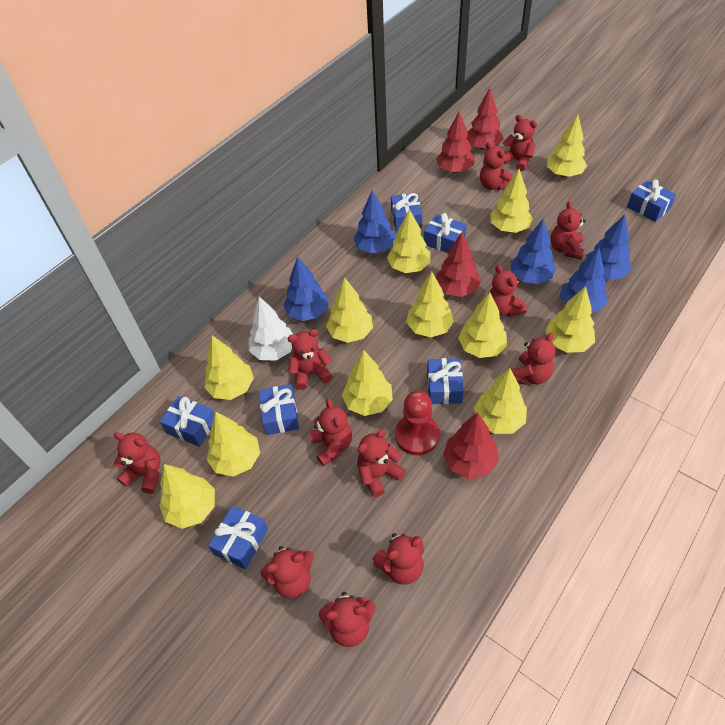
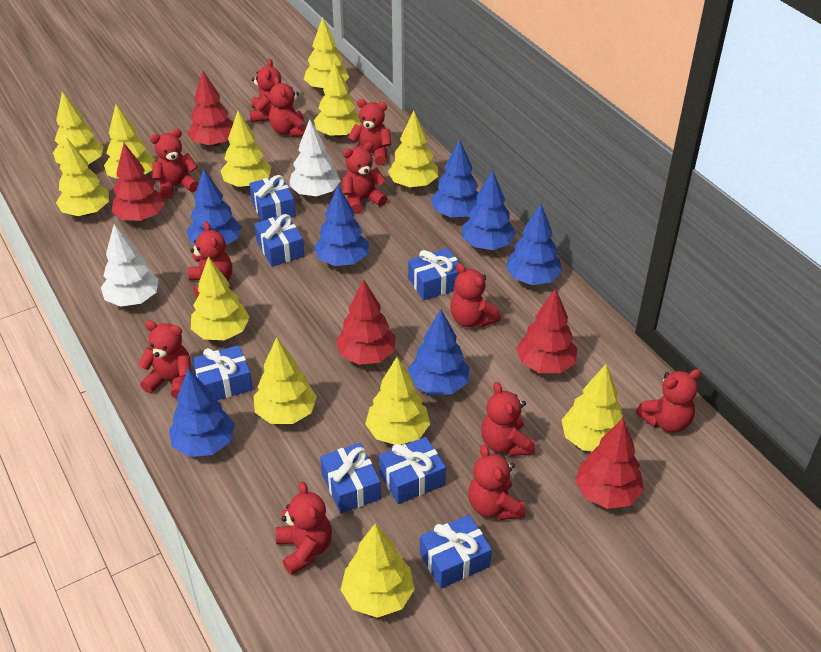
blue tree: 5 -> 7
red pawn: 1 -> 0
red tree: 4 -> 5
white tree: 1 -> 2

